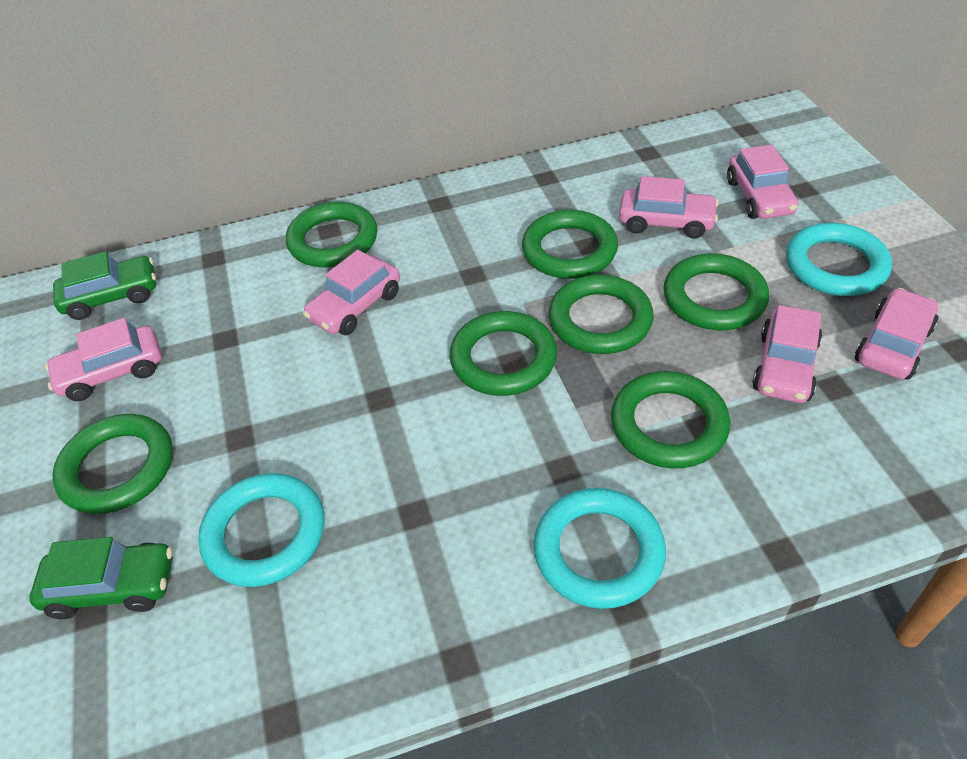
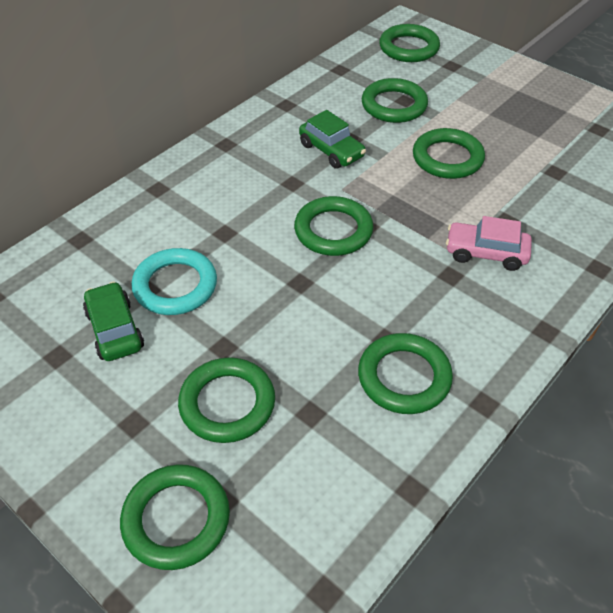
pink car: 6 -> 1
turquoise ring: 3 -> 1

